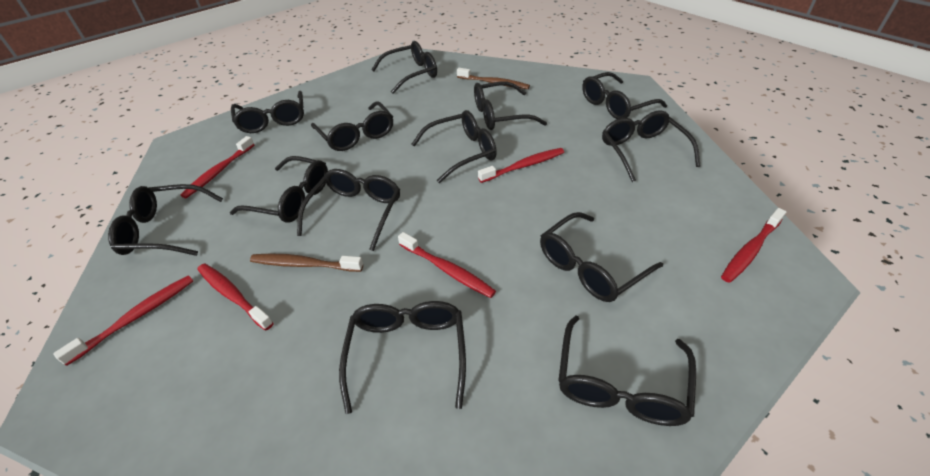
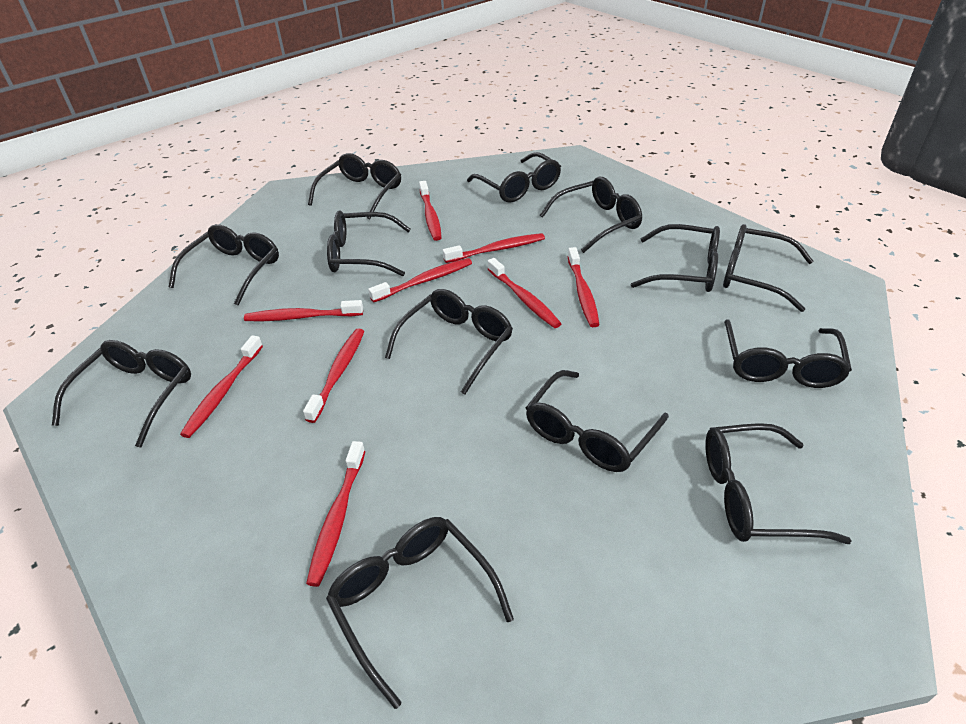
brown toothbrush: 2 -> 0
red toothbrush: 6 -> 9

